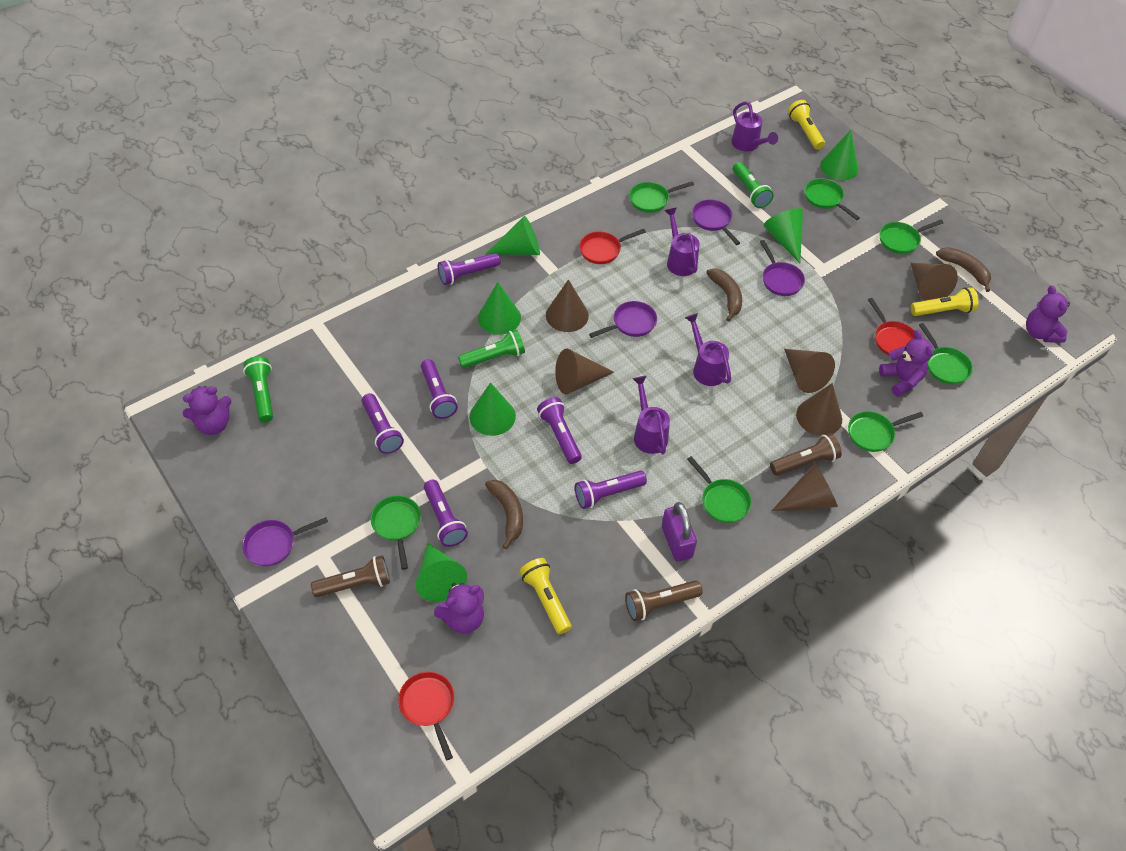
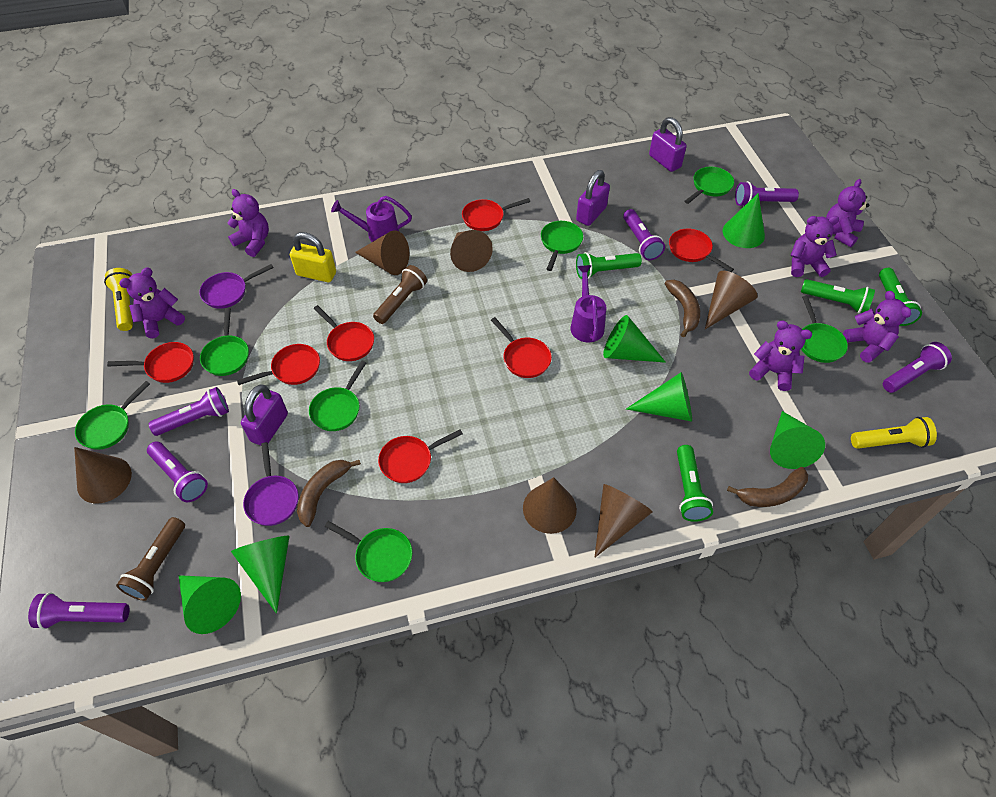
brown flashlight: 3 -> 2
green flashlight: 3 -> 4
purple padlock: 1 -> 3
purple pan: 4 -> 2
purple teddy bear: 4 -> 6
purple watering can: 4 -> 2
red pan: 3 -> 7
yellow flashlight: 3 -> 2
yellow padlock: 0 -> 1

